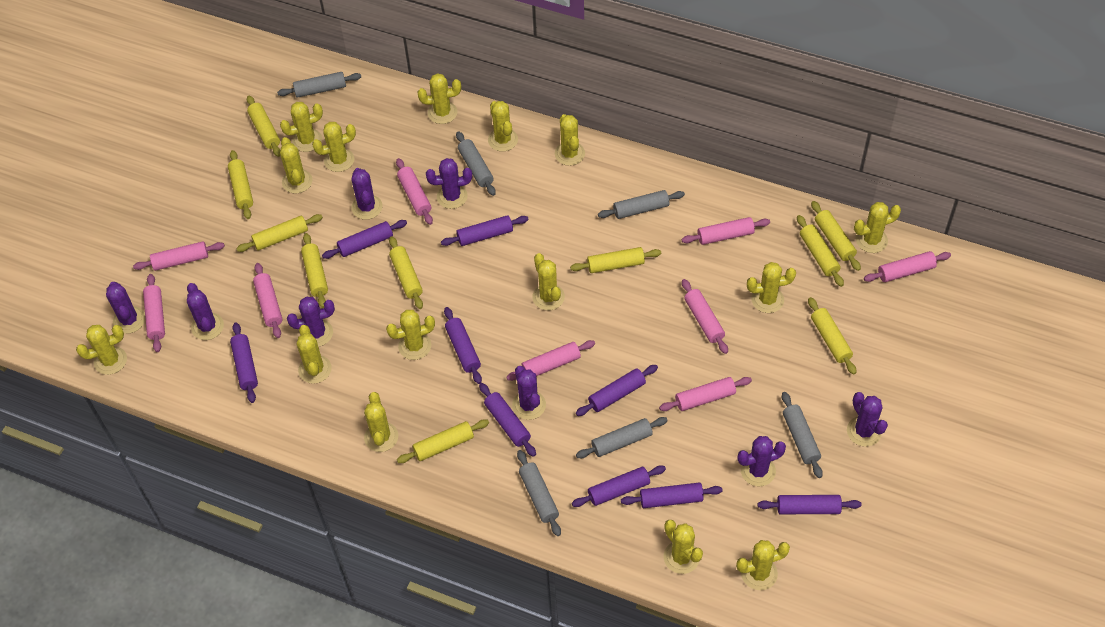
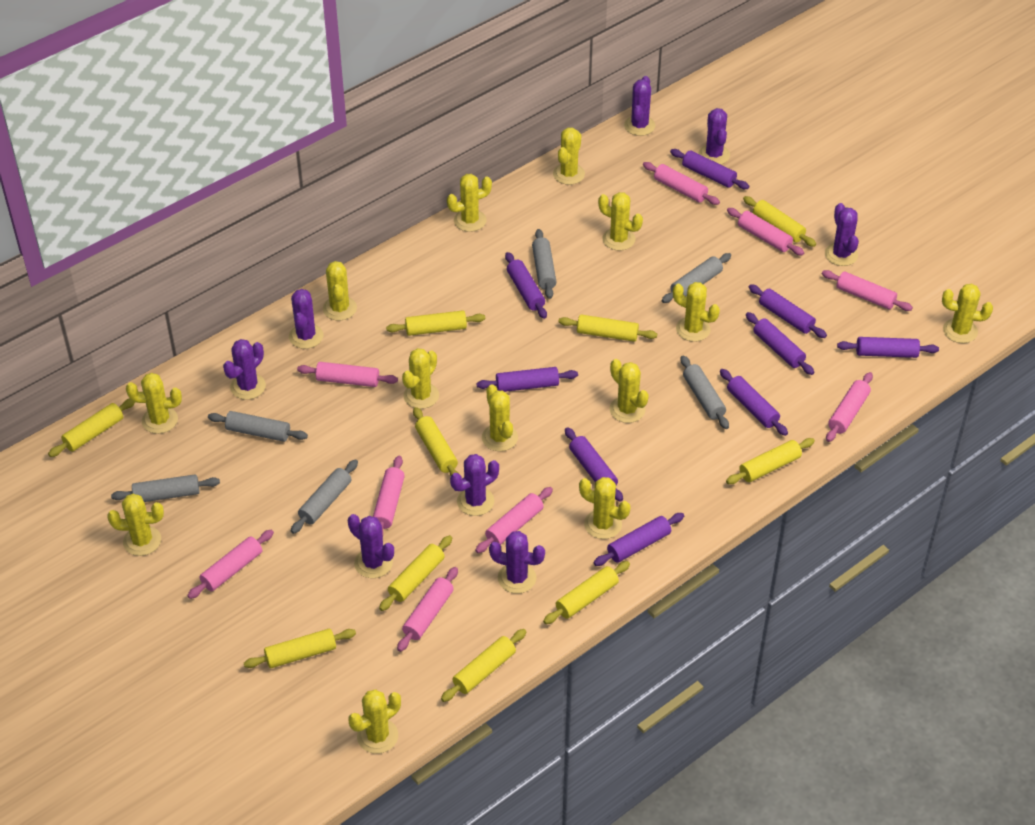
yellow cactus: 15 -> 13

